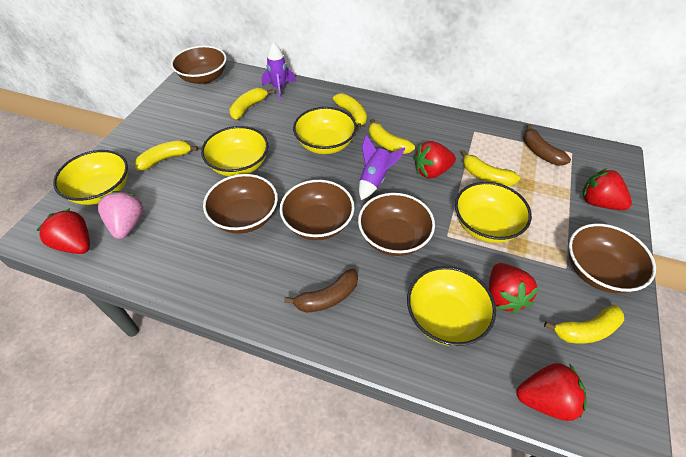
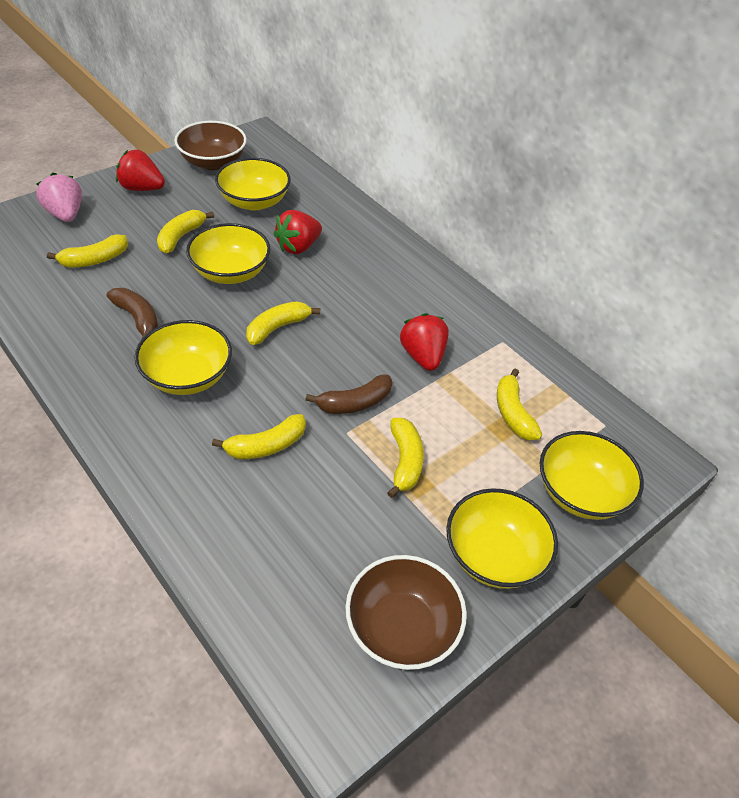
brown bowl: 5 -> 2
purple rocket: 2 -> 0
red strawberry: 5 -> 3

